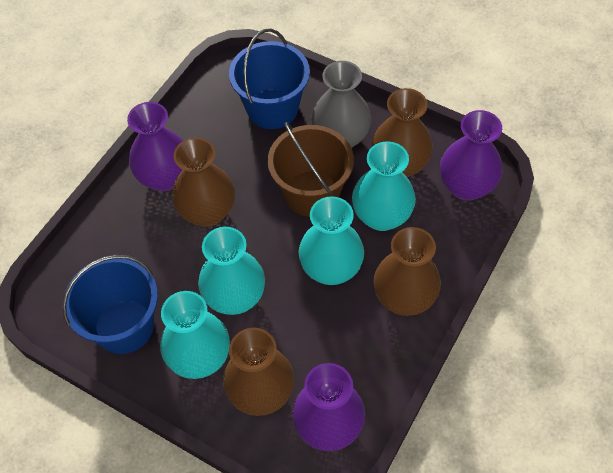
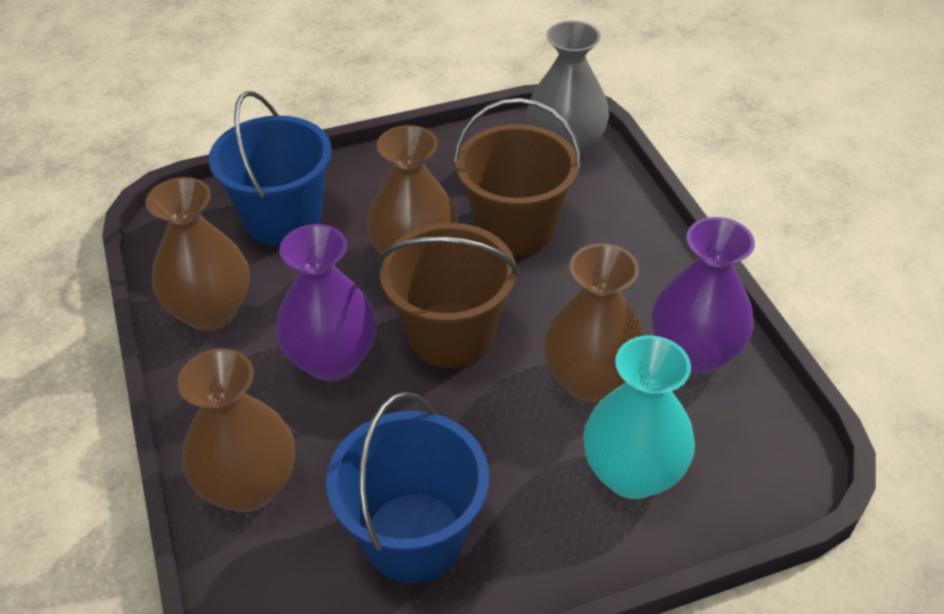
brown bucket: 1 -> 2
purple vase: 3 -> 2
turquoise vase: 4 -> 1

